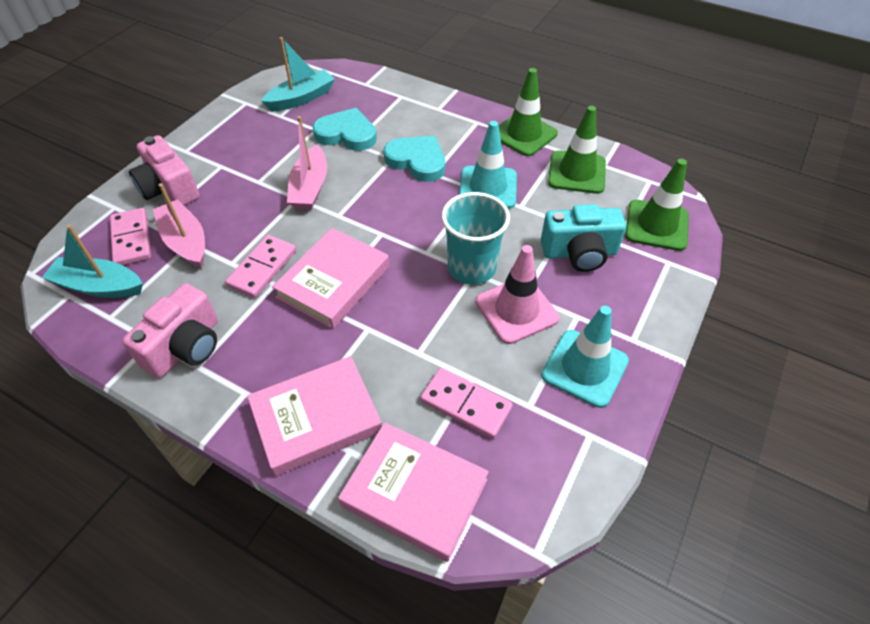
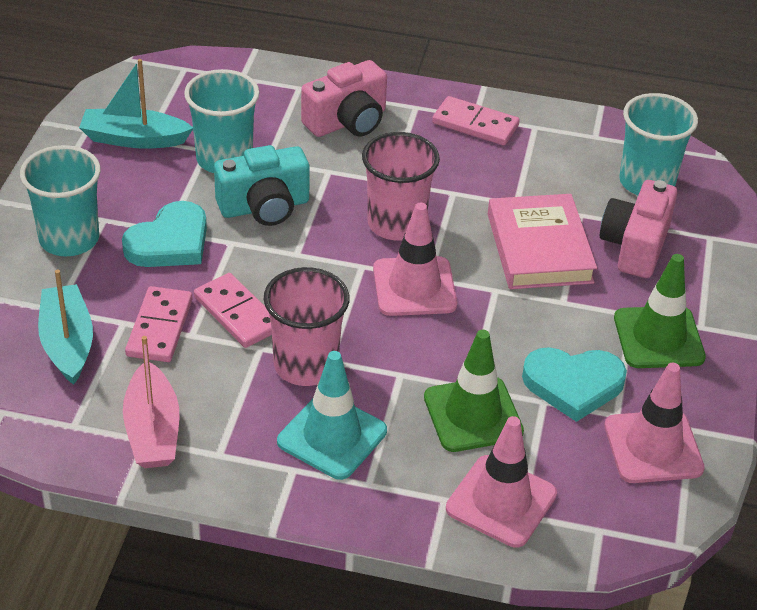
green traffic cone: 3 -> 2
pink boat: 2 -> 1
pink book: 3 -> 1
pink cup: 0 -> 2
pink traffic cone: 1 -> 3
turquoise cup: 1 -> 3
turquoise traffic cone: 2 -> 1

